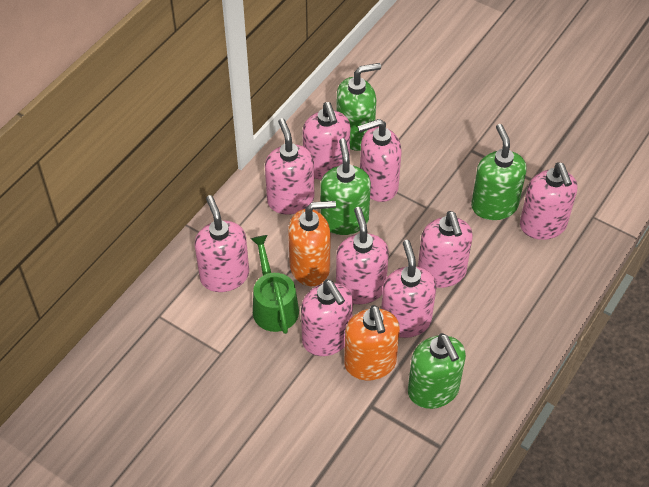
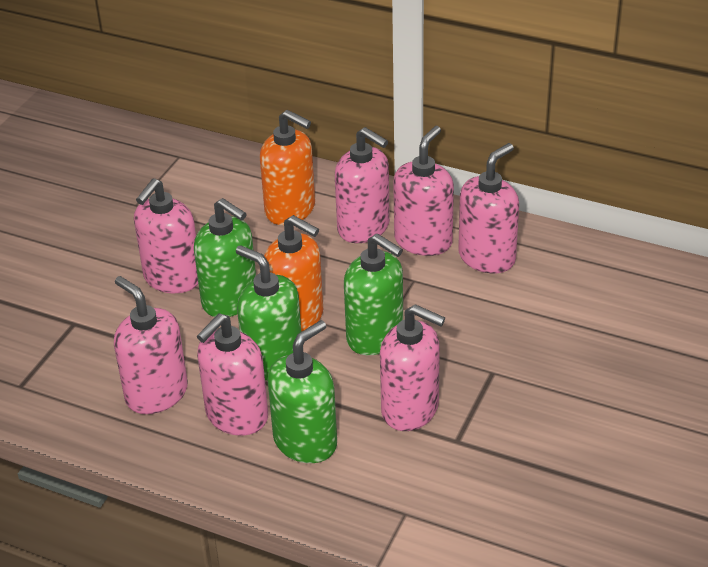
green watering can: 1 -> 0
pink soap dispenser: 9 -> 7

